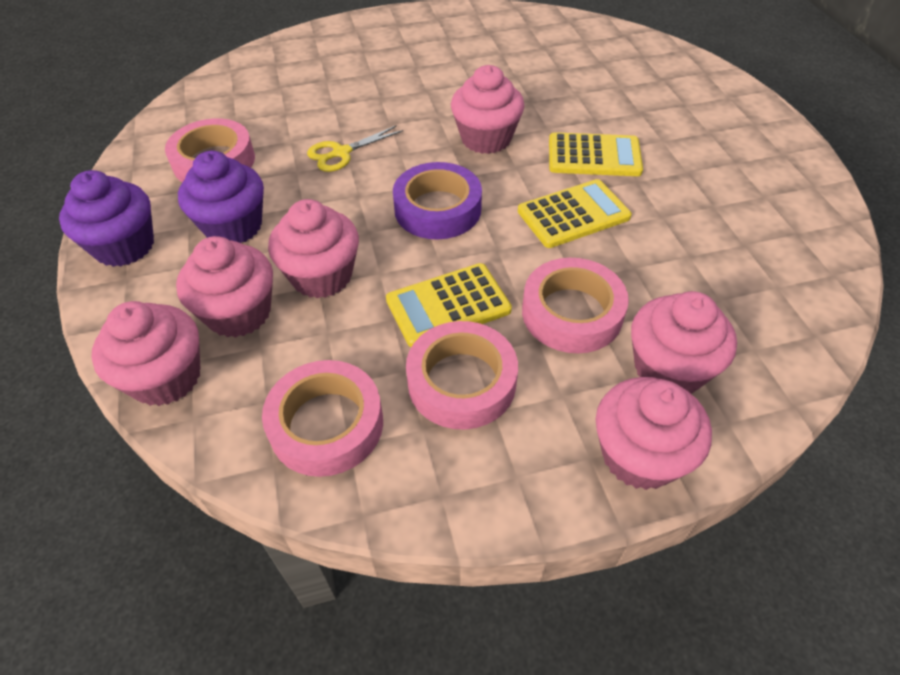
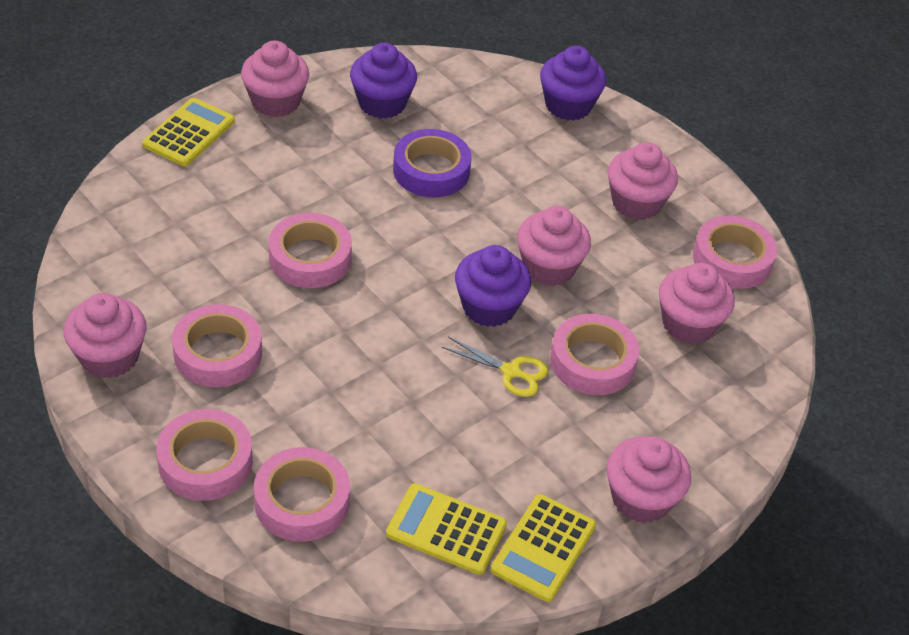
pink tape: 4 -> 6
purple cupcake: 2 -> 3

